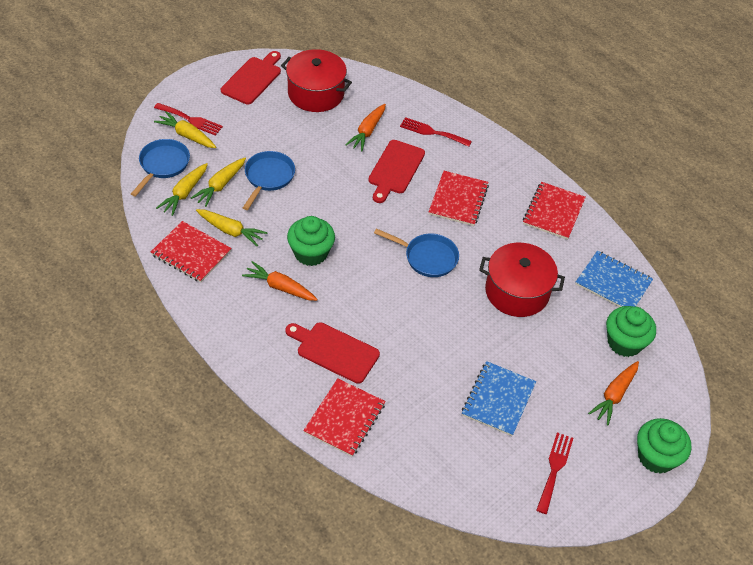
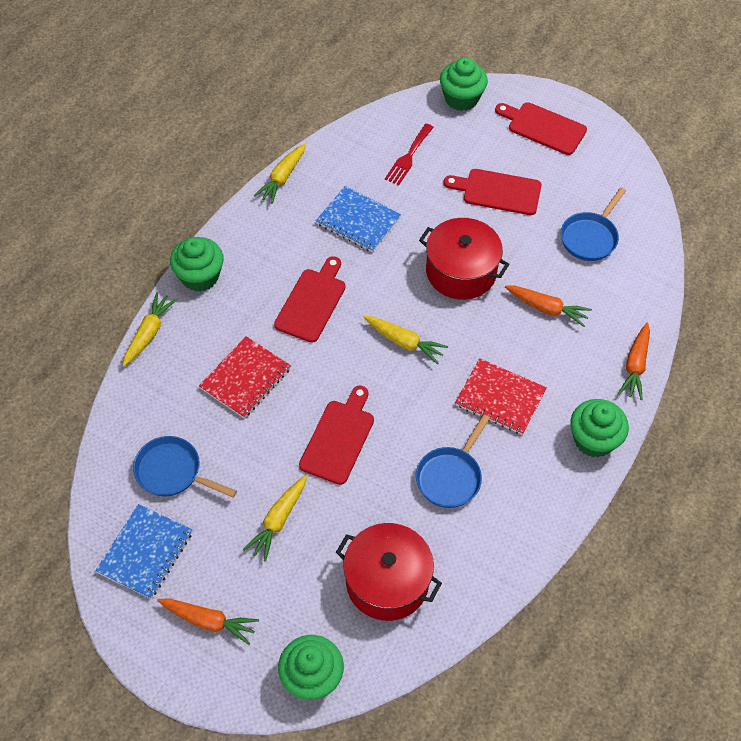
green cupcake: 3 -> 4
red cutting board: 3 -> 4
red fork: 3 -> 1
red notebook: 4 -> 2

